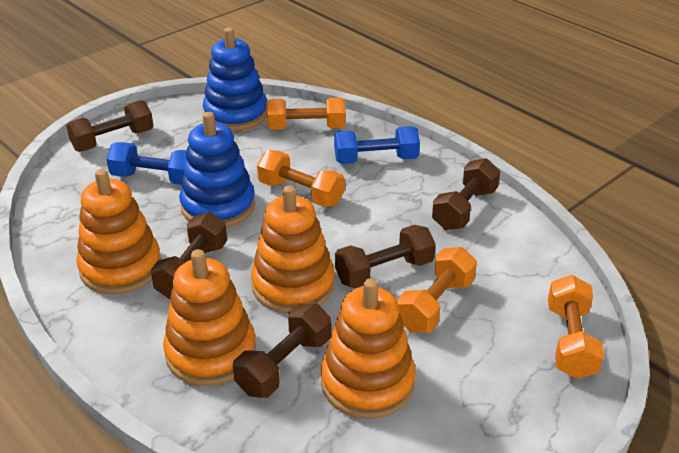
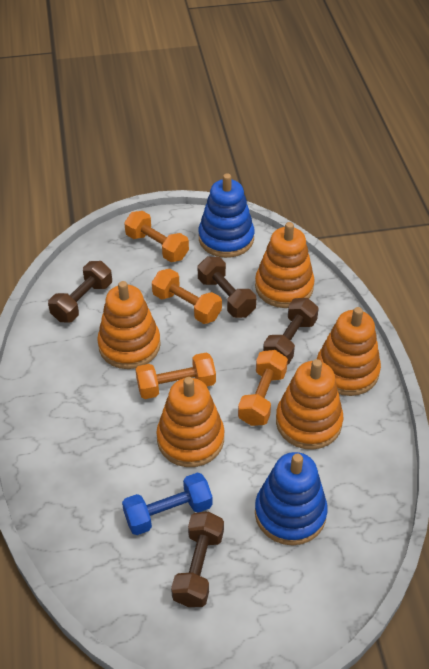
blue dumbbell: 2 -> 1
brown dumbbell: 5 -> 4
orange stacking toy: 4 -> 5

